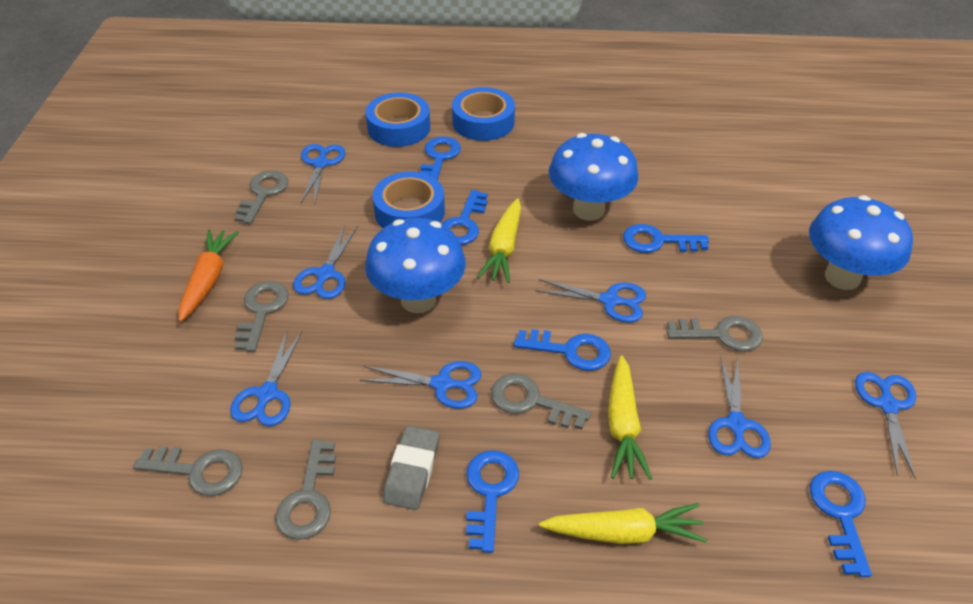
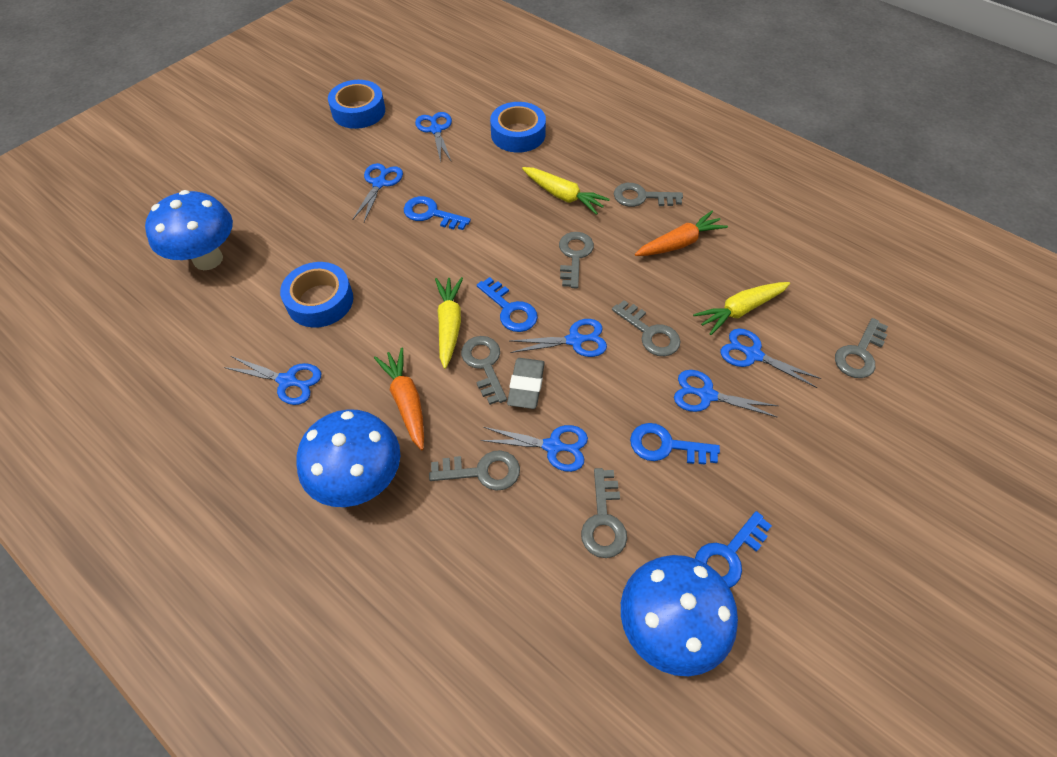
blue key: 6 -> 4
grey key: 6 -> 7
orange carrot: 1 -> 2

